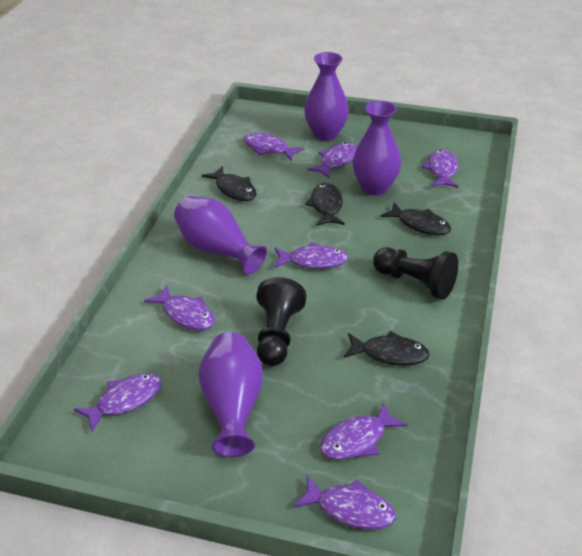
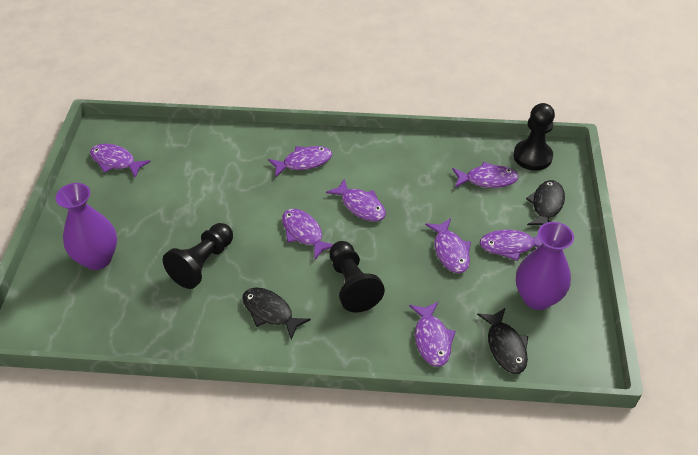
black fish: 4 -> 3
black pawn: 2 -> 3
purple vase: 4 -> 2

